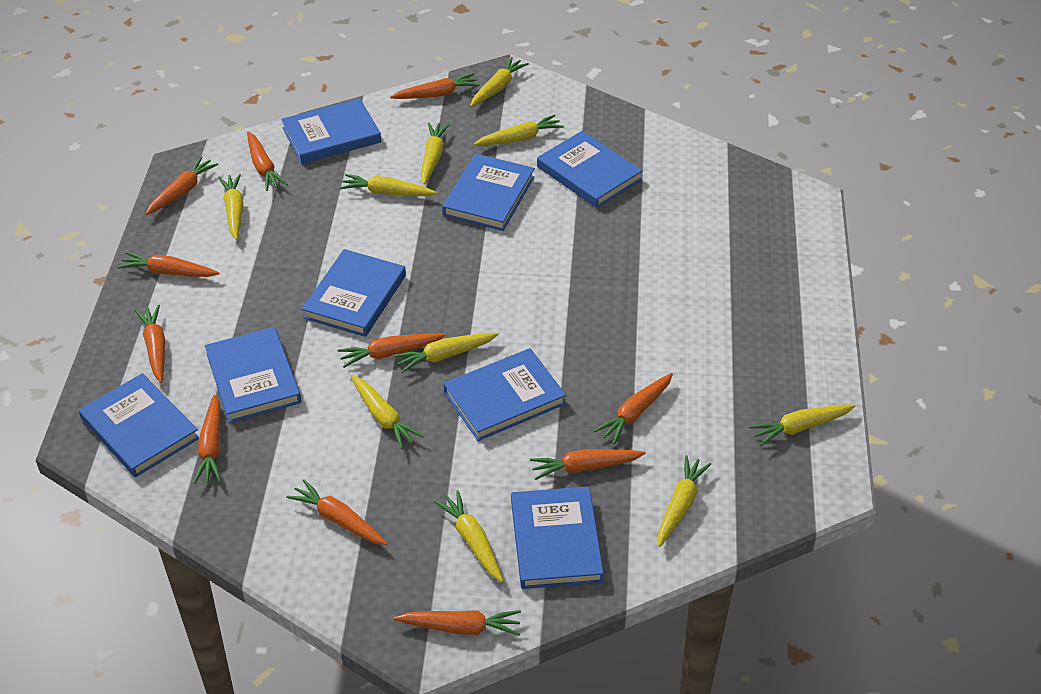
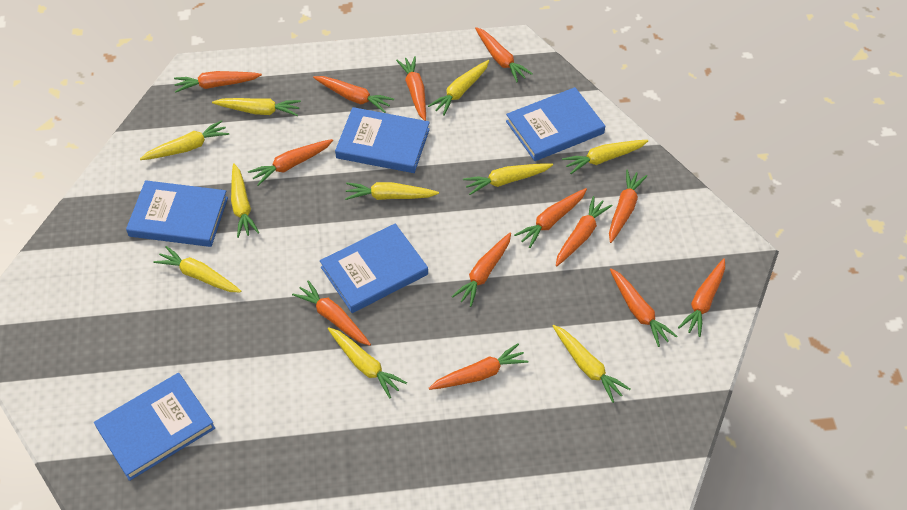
blue book: 8 -> 5
orange carrot: 11 -> 13

